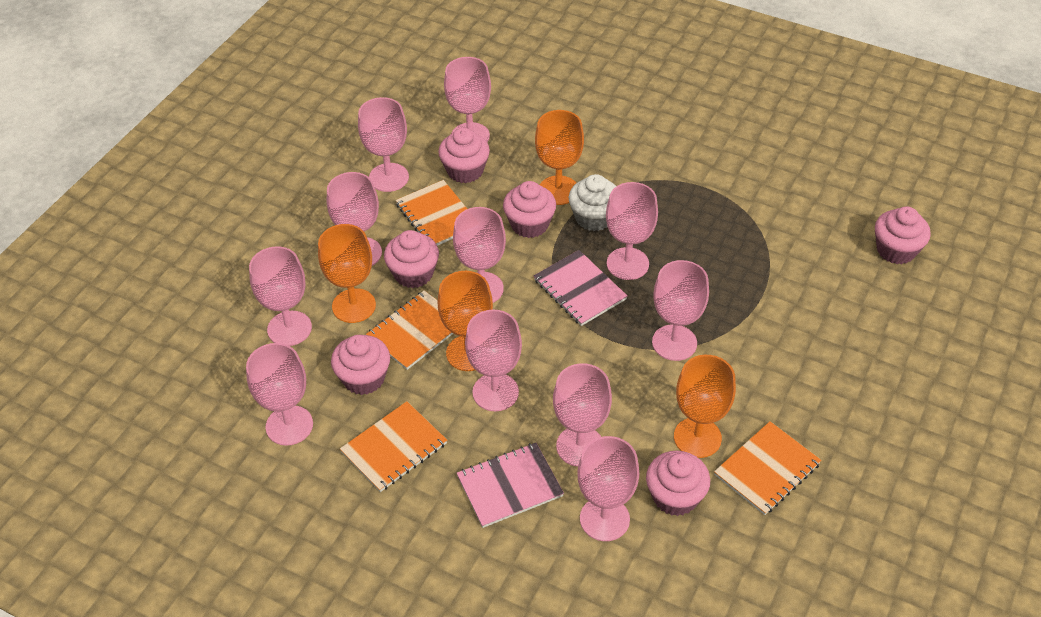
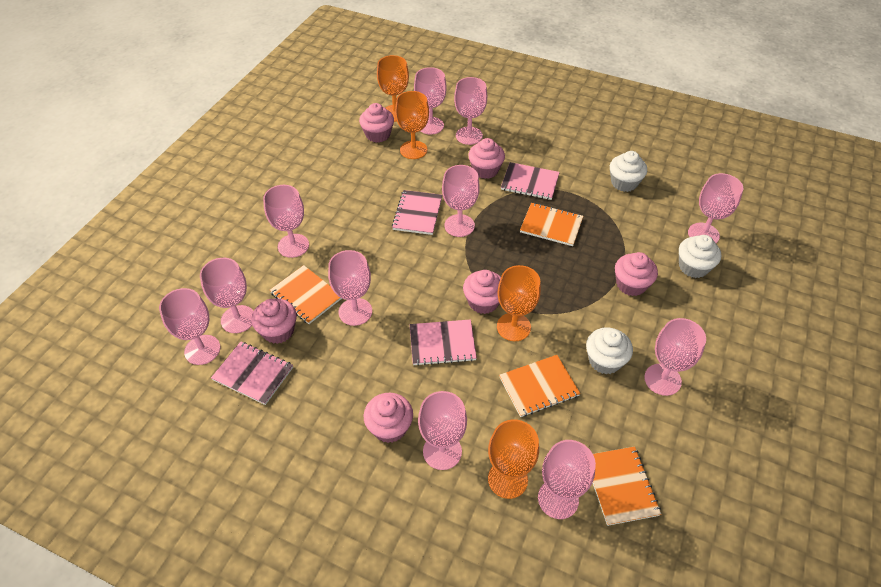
pink notebook: 2 -> 4
white cupcake: 1 -> 3

